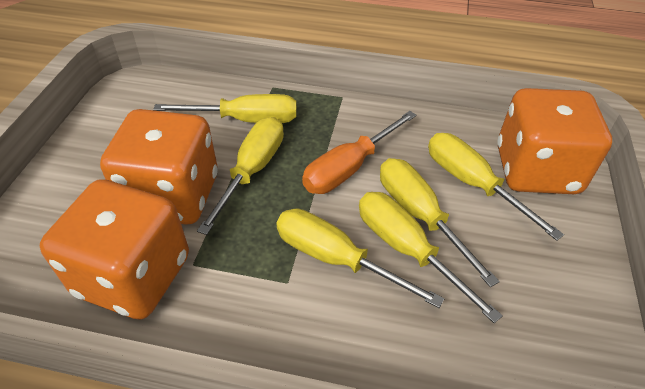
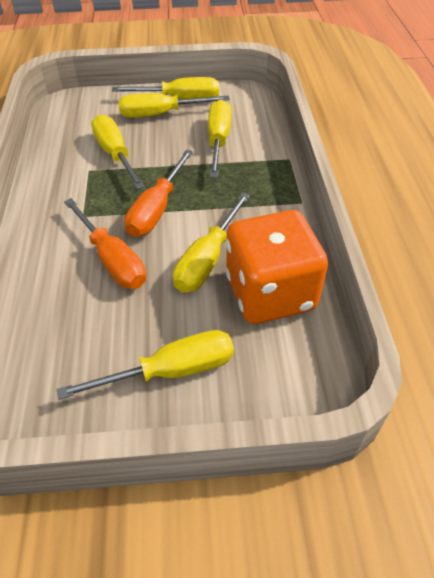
orange dice: 3 -> 1
orange screwdriver: 1 -> 2

